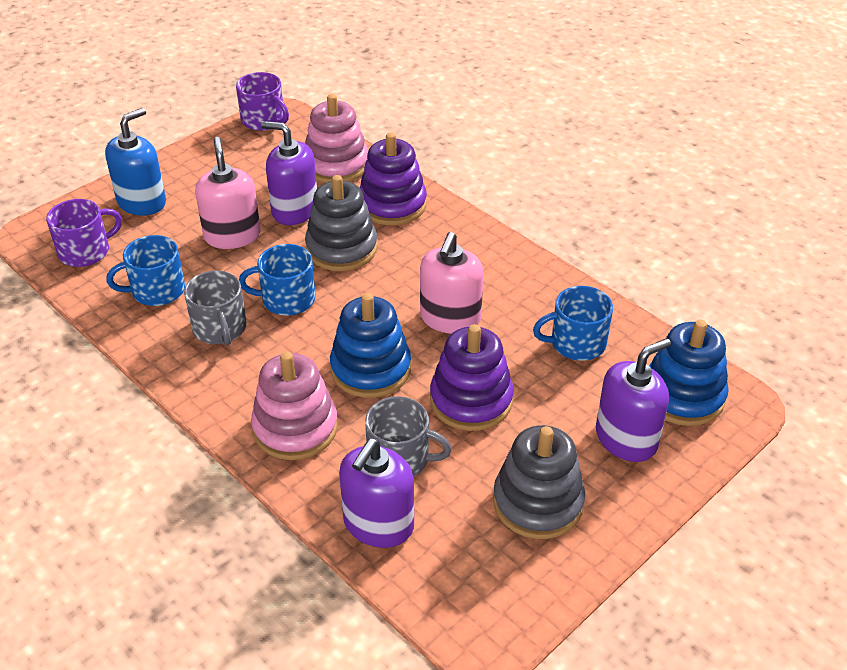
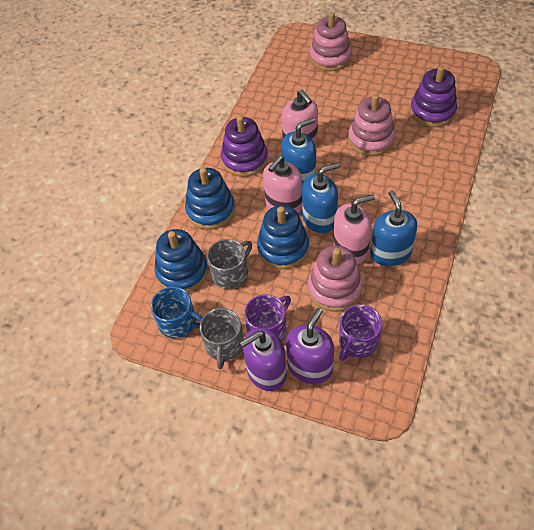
blue mug: 3 -> 1
blue soap dispenser: 1 -> 3
blue stacking toy: 2 -> 3
grey stacking toy: 2 -> 0
pink soap dispenser: 2 -> 3
pink stacking toy: 2 -> 3
purple soap dispenser: 3 -> 2

